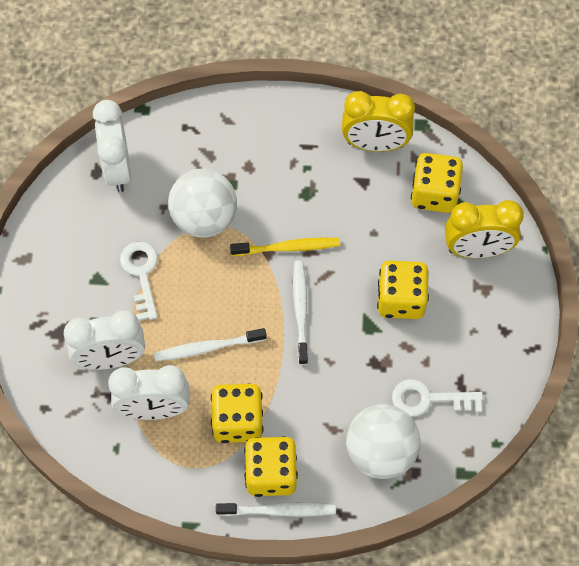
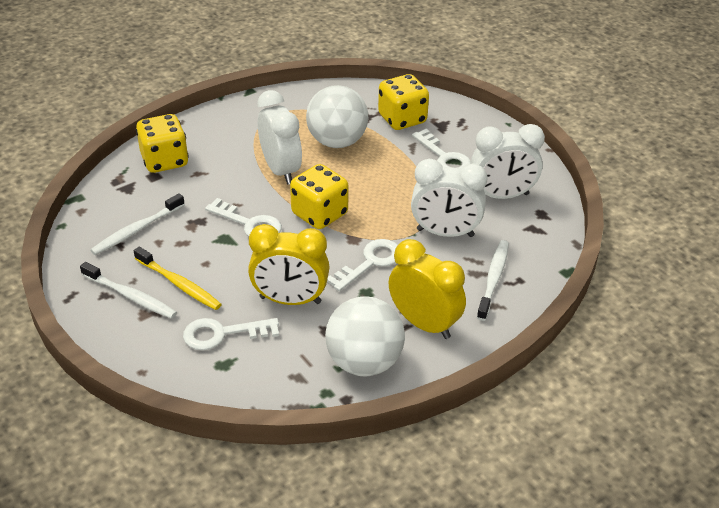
white key: 2 -> 4
yellow dice: 4 -> 3

